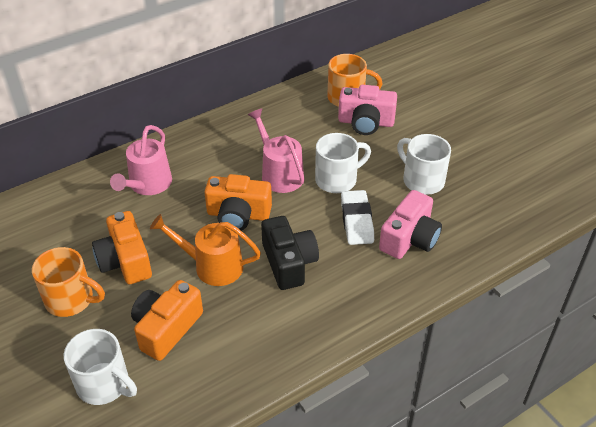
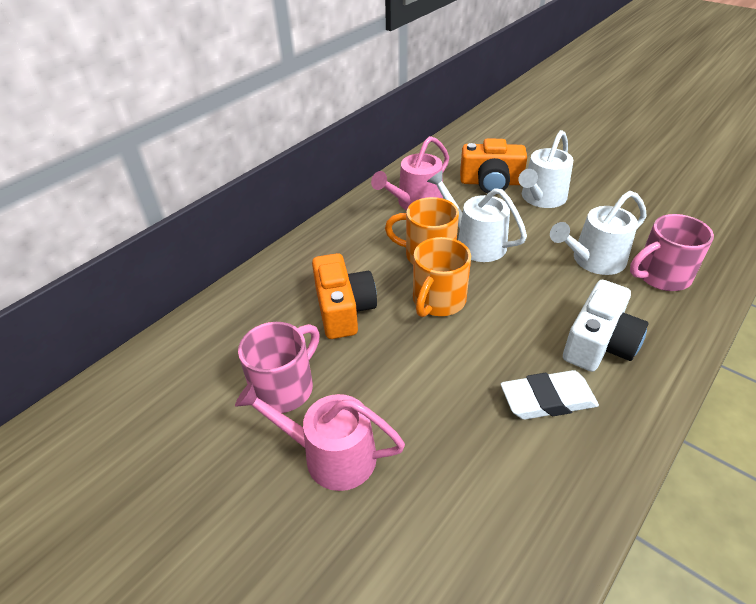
black camera: 1 -> 0
orange camera: 3 -> 2
orange watering can: 1 -> 0
pink camera: 2 -> 0
pink mug: 0 -> 2
white camera: 0 -> 1
white mug: 3 -> 0
white watering can: 0 -> 3

